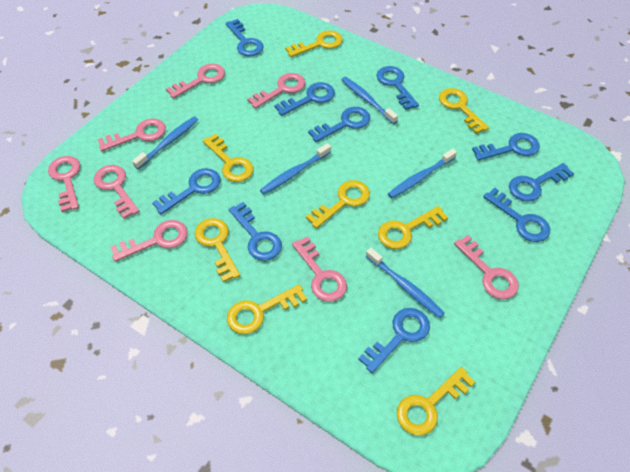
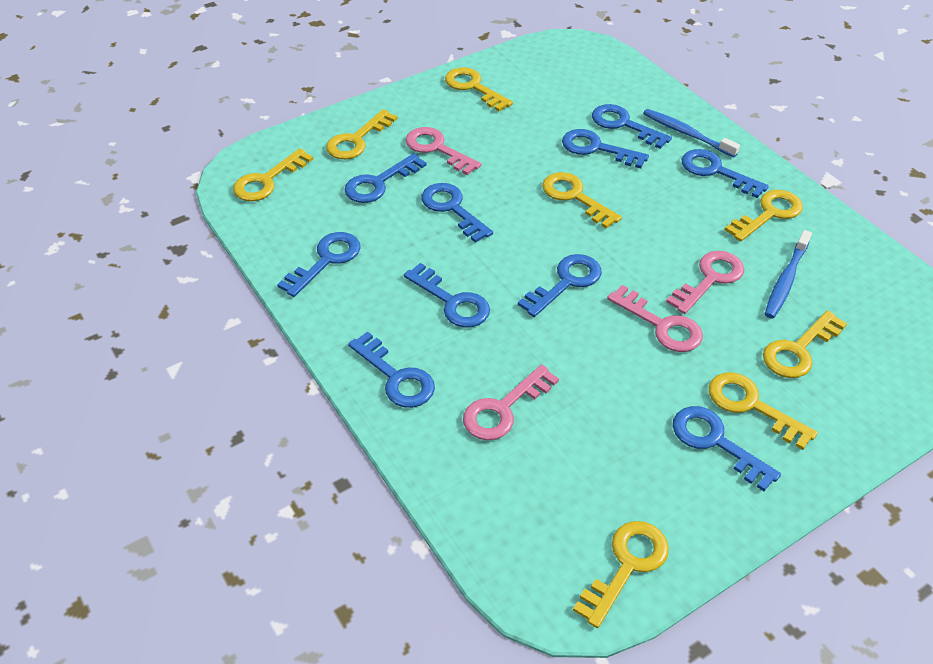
blue toothbrush: 5 -> 2
pink key: 8 -> 4

